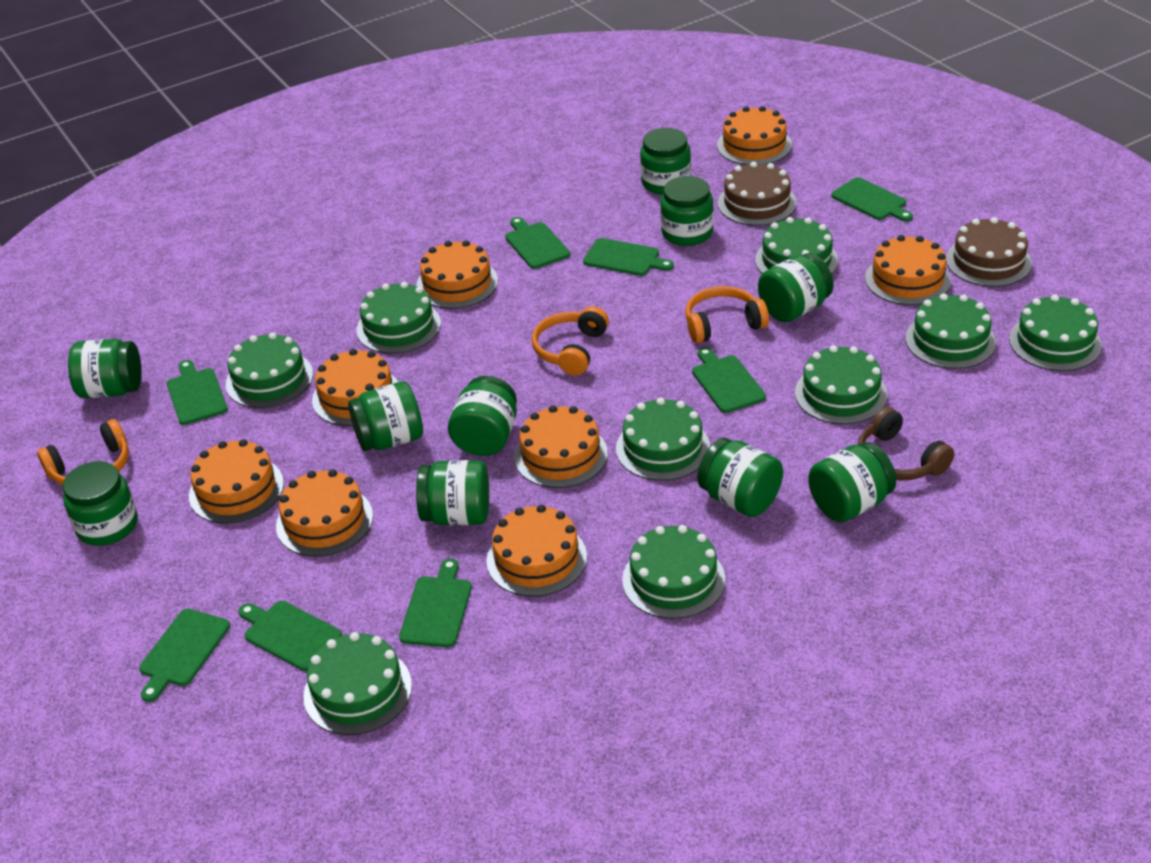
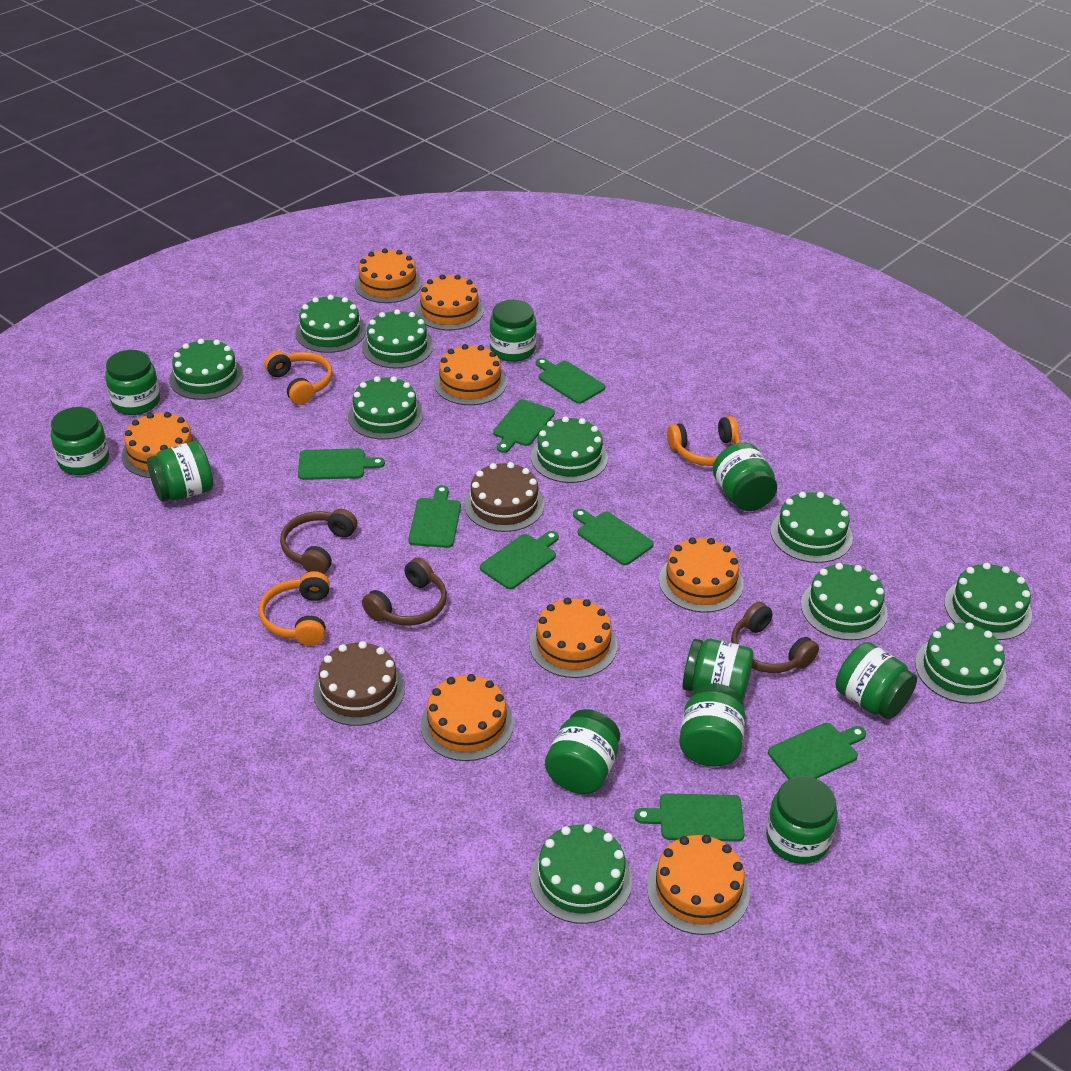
brown headphones: 1 -> 3
green cake: 9 -> 10

